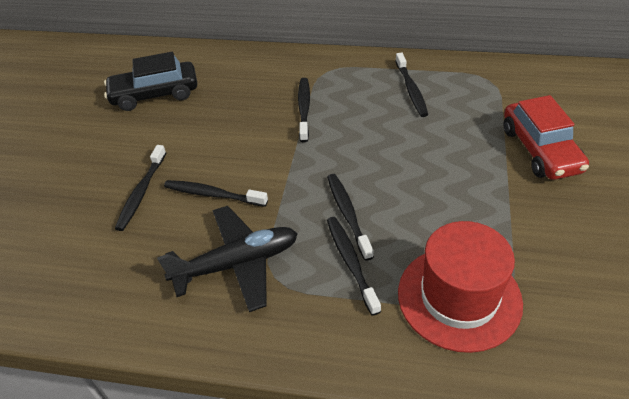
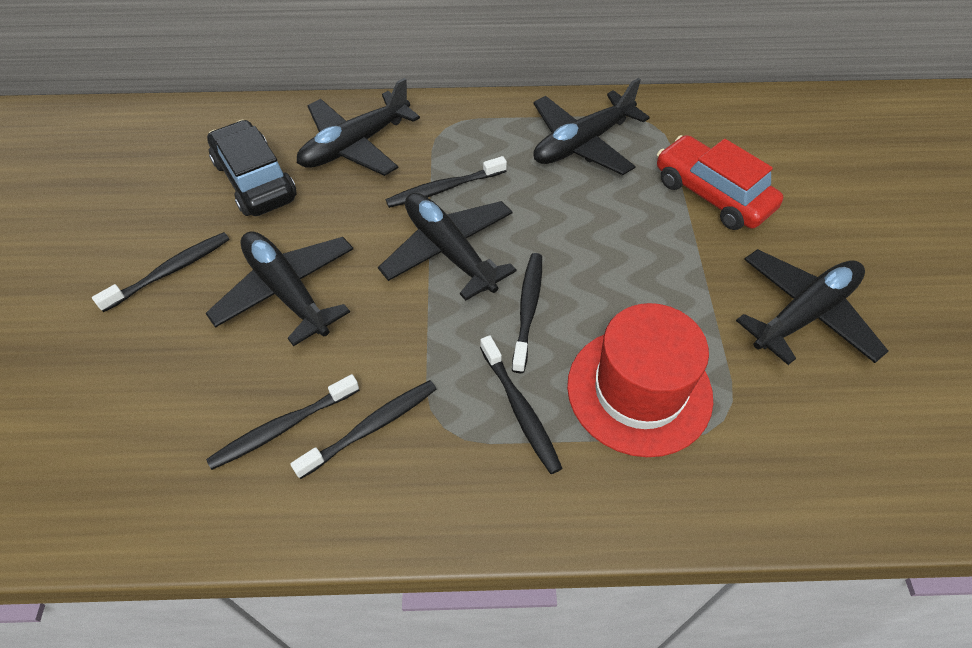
black plane: 1 -> 5

